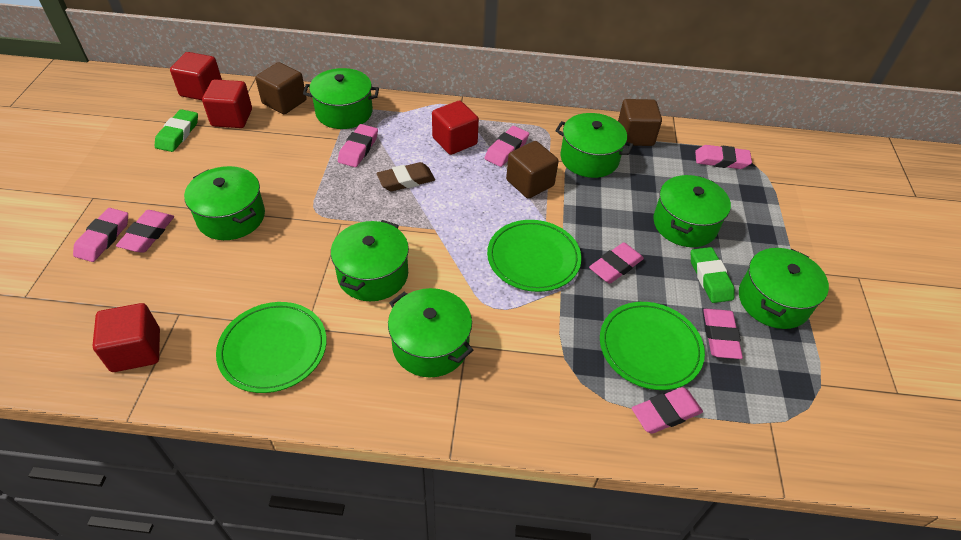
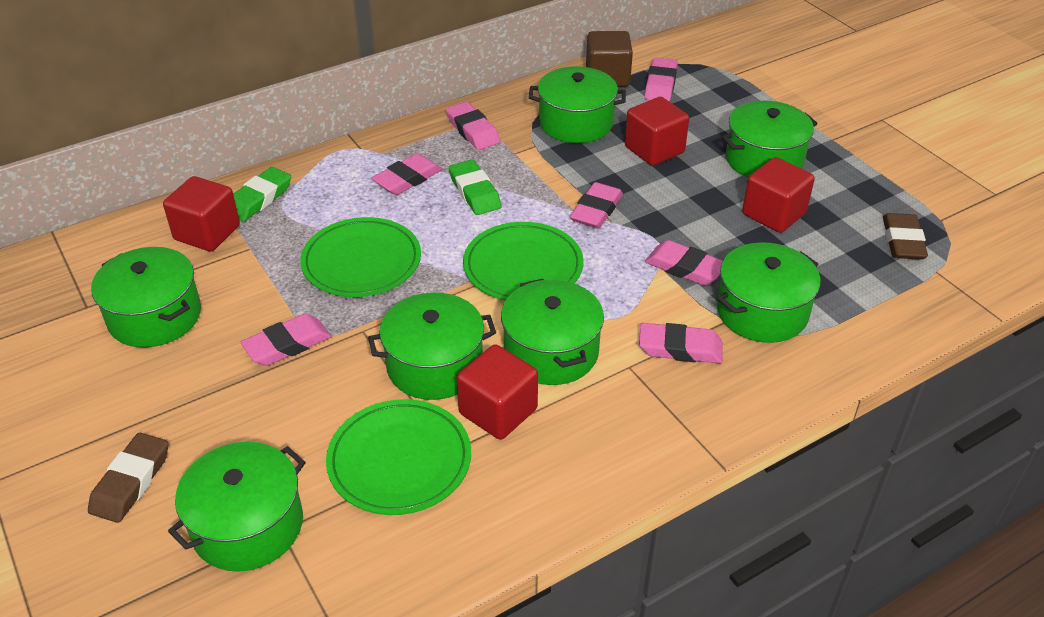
brown cube: 3 -> 1
brown eraser: 1 -> 2
pink eraser: 8 -> 7

